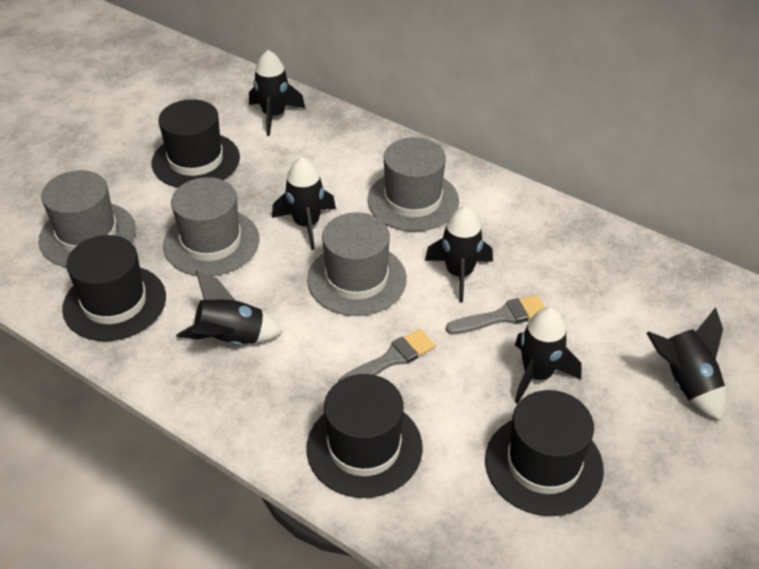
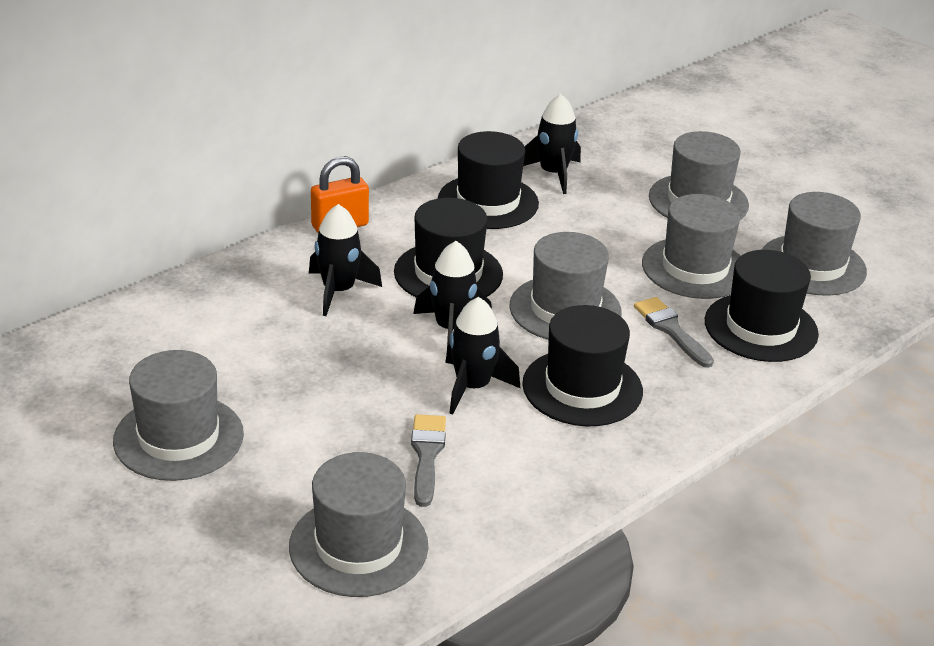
black rocket: 6 -> 4
grey hat: 4 -> 6
orange padlock: 0 -> 1

